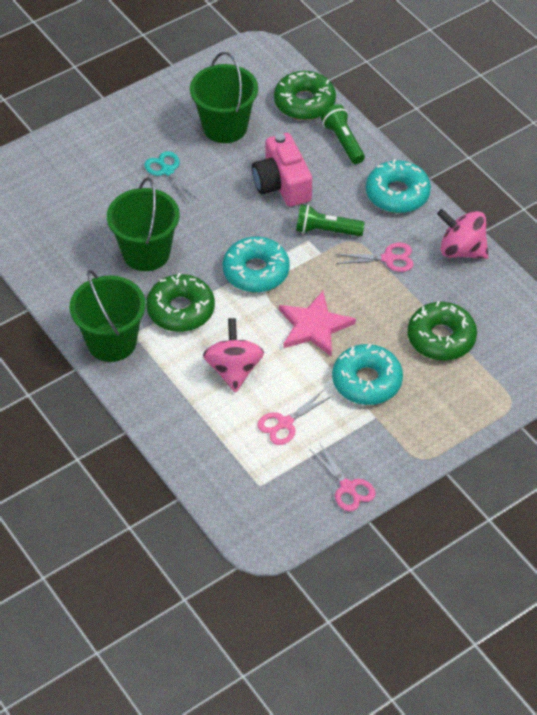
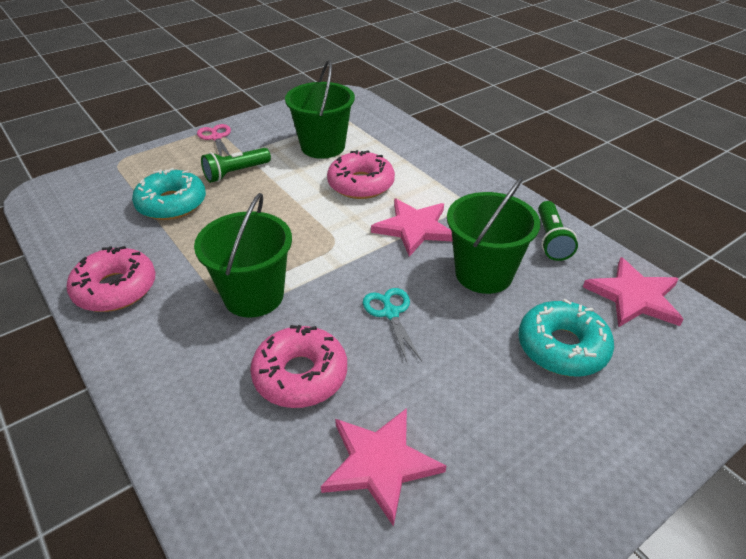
green donut: 3 -> 0
pink camera: 1 -> 0
pink donut: 0 -> 3
pink scissors: 3 -> 1
pink spinning top: 2 -> 0
pink star: 1 -> 3
turquoise donut: 3 -> 2

